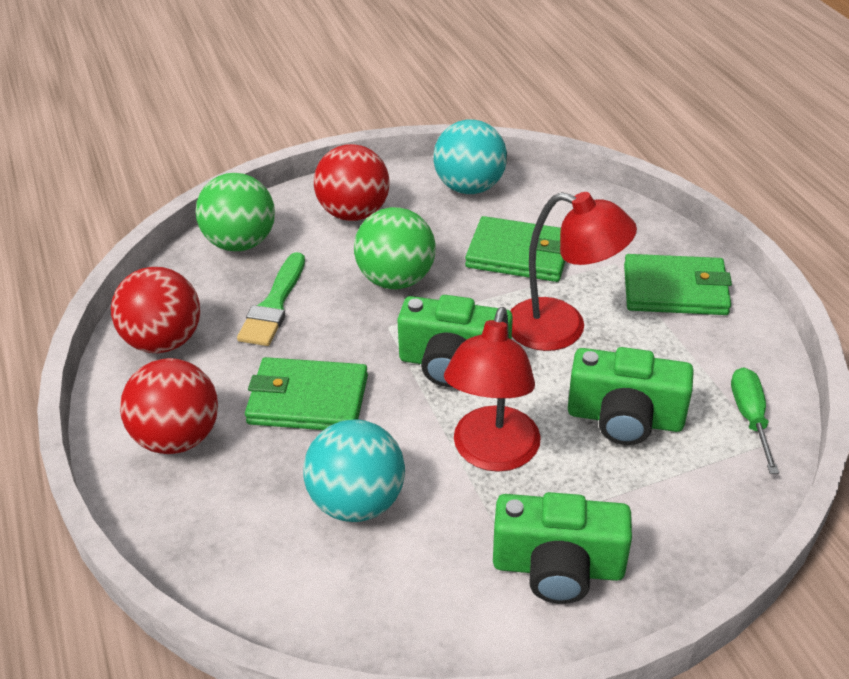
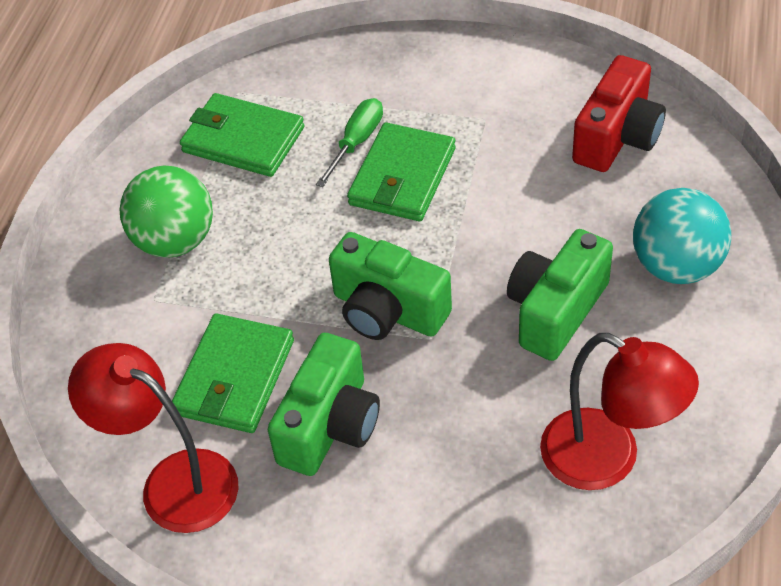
green ball: 2 -> 1
green brush: 1 -> 0
red ball: 3 -> 0
red camera: 0 -> 1
turquoise ball: 2 -> 1

